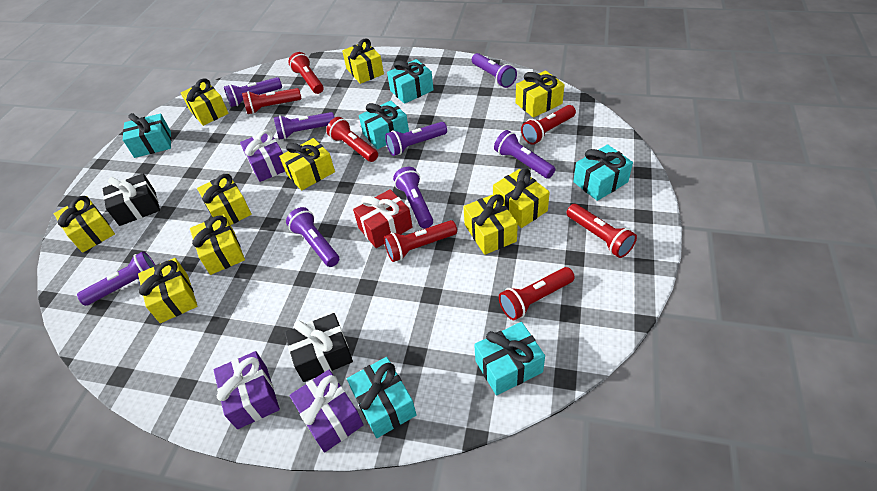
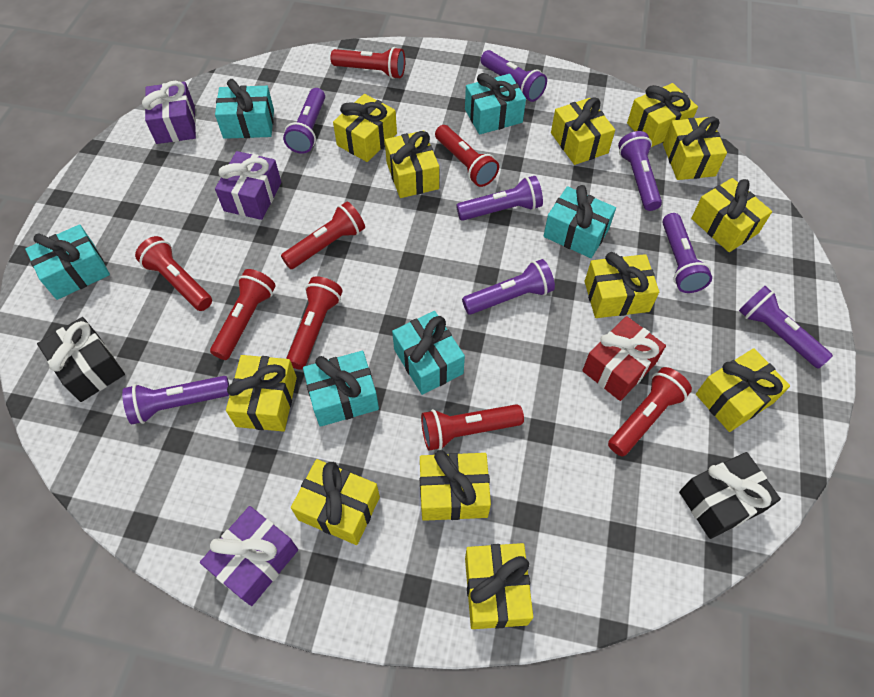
red flashlight: 7 -> 8
yellow gift: 10 -> 12

